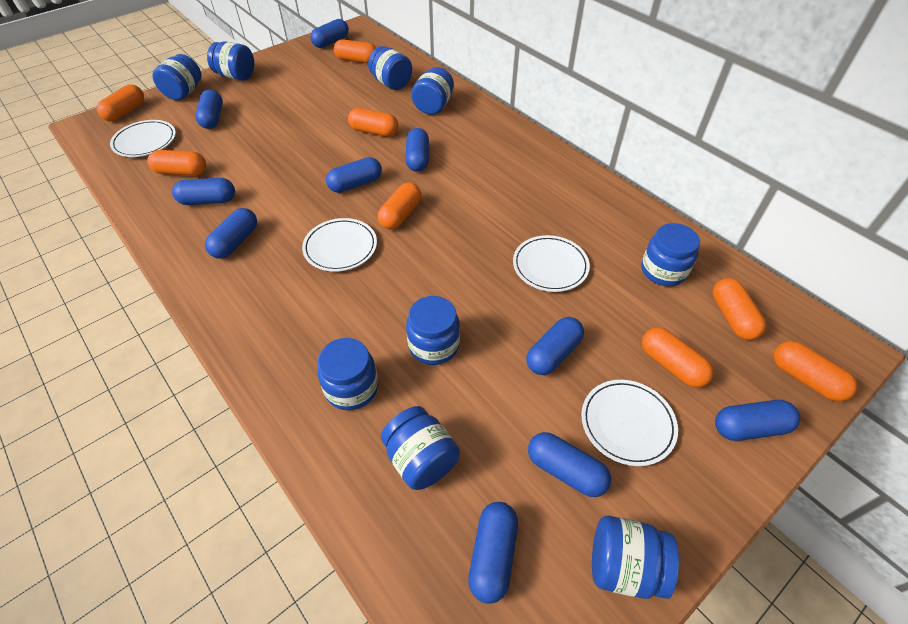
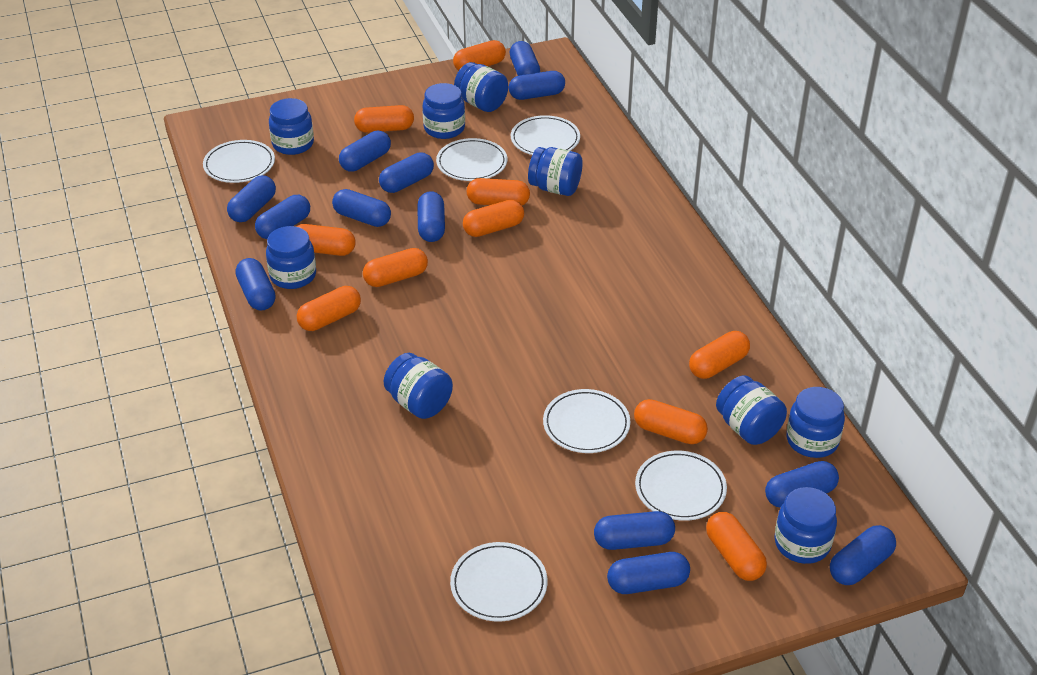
blue capsule: 10 -> 13
orange capsule: 8 -> 10
white plate: 4 -> 6

